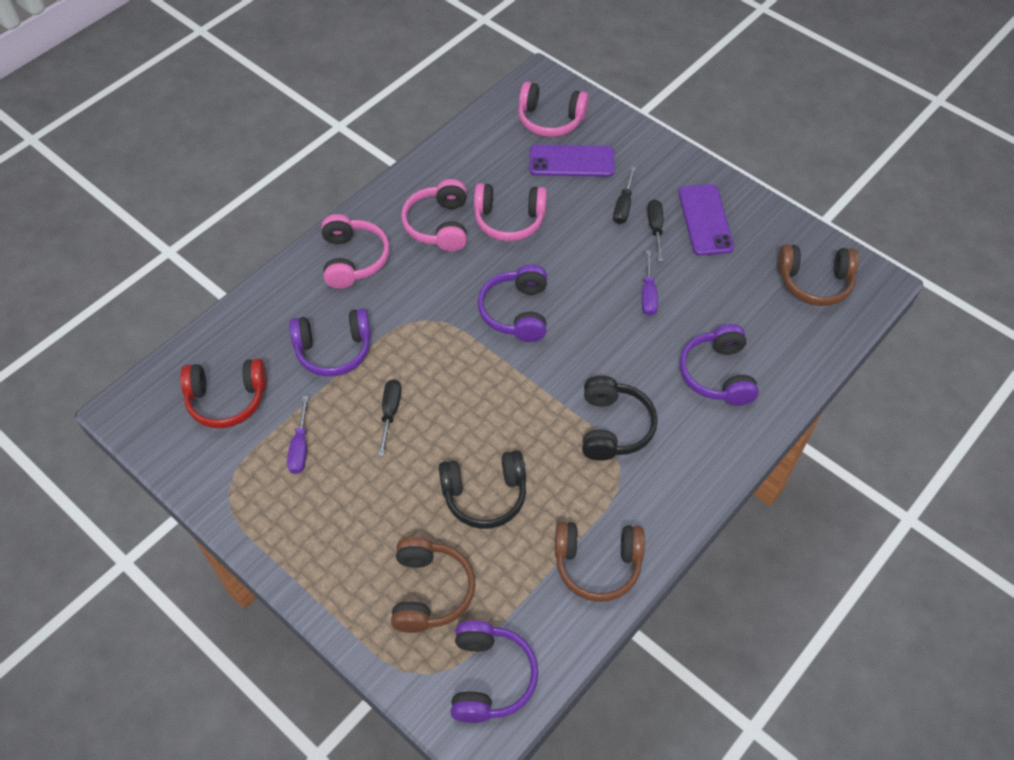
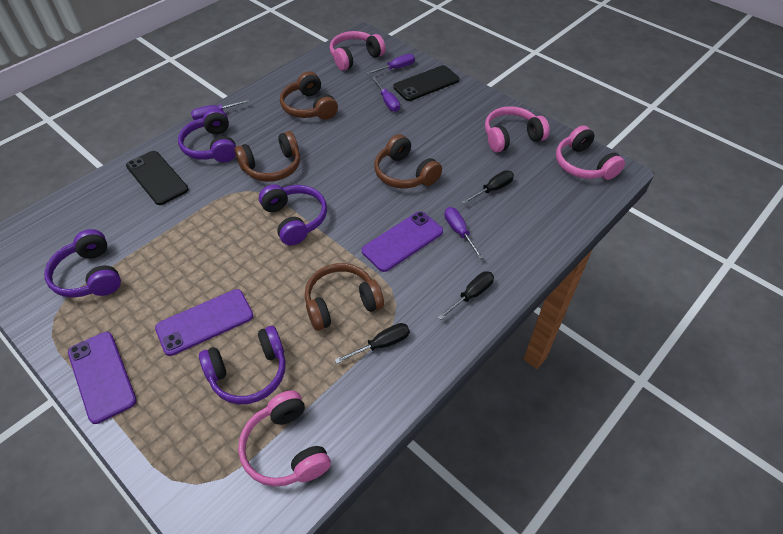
black headphones: 2 -> 0
black phone: 0 -> 2
brown headphones: 3 -> 4
purple phone: 2 -> 3
purple screwdriver: 2 -> 4
red headphones: 1 -> 0

